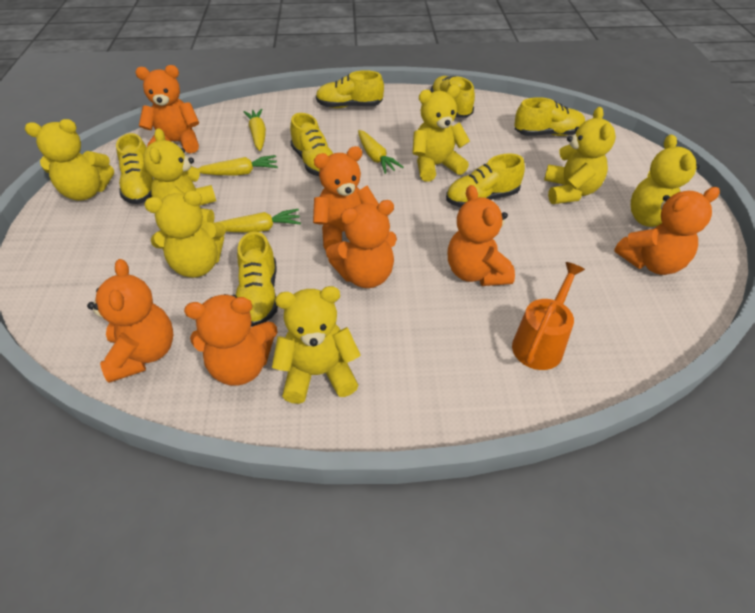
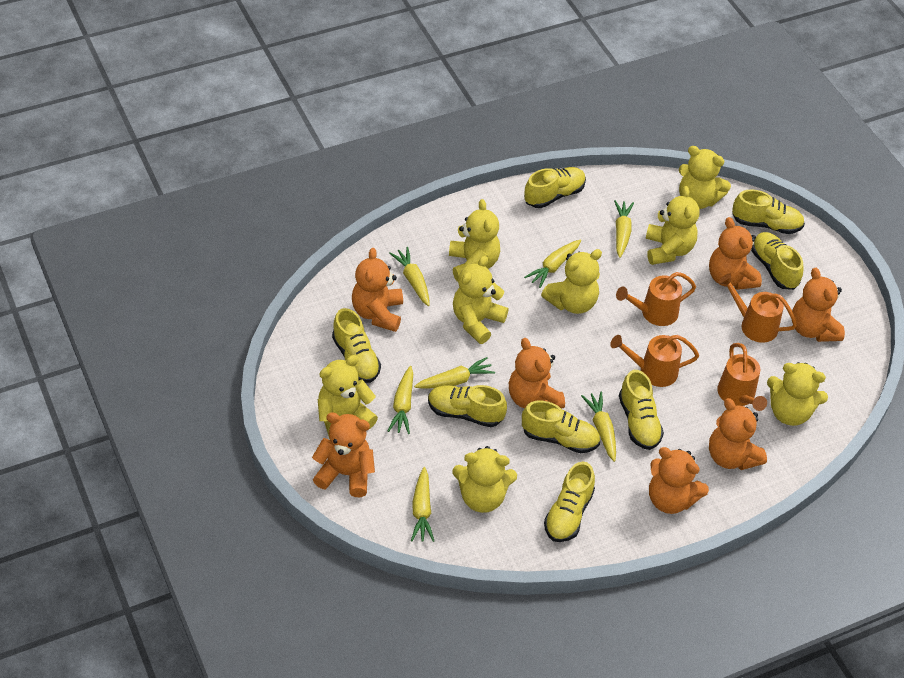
orange watering can: 1 -> 4
yellow carrot: 4 -> 7
yellow shoe: 7 -> 8
yellow teddy bear: 7 -> 8

